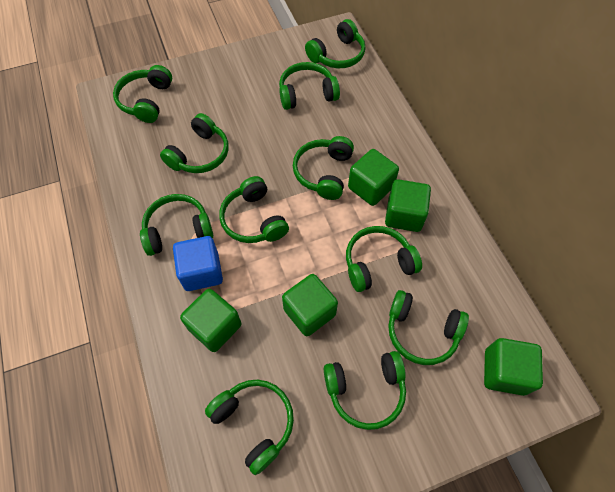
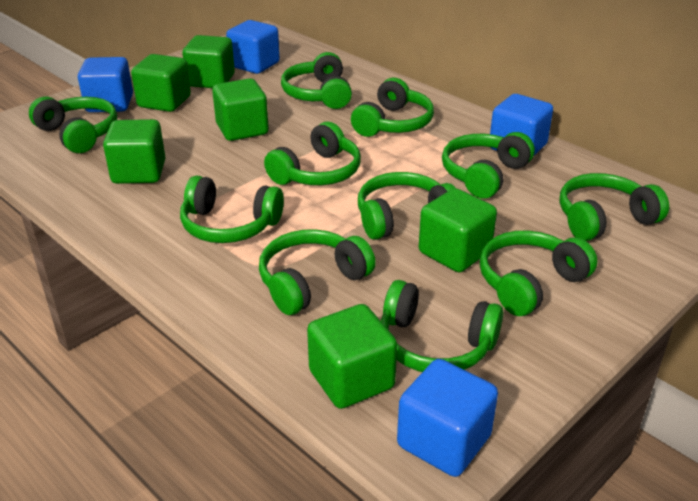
blue cube: 1 -> 4
green cube: 5 -> 6

